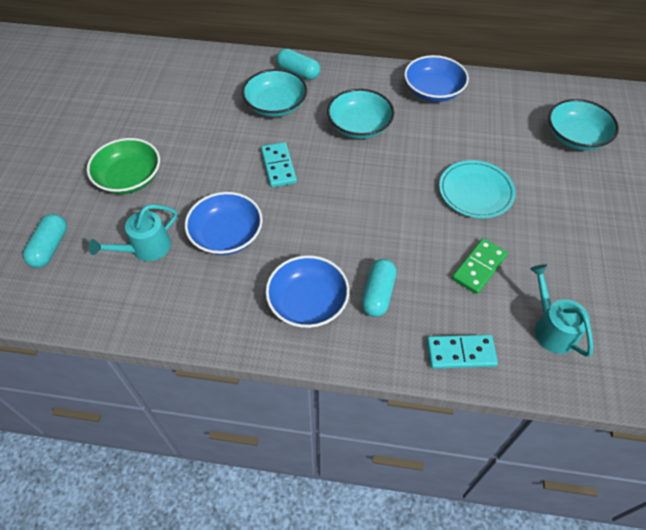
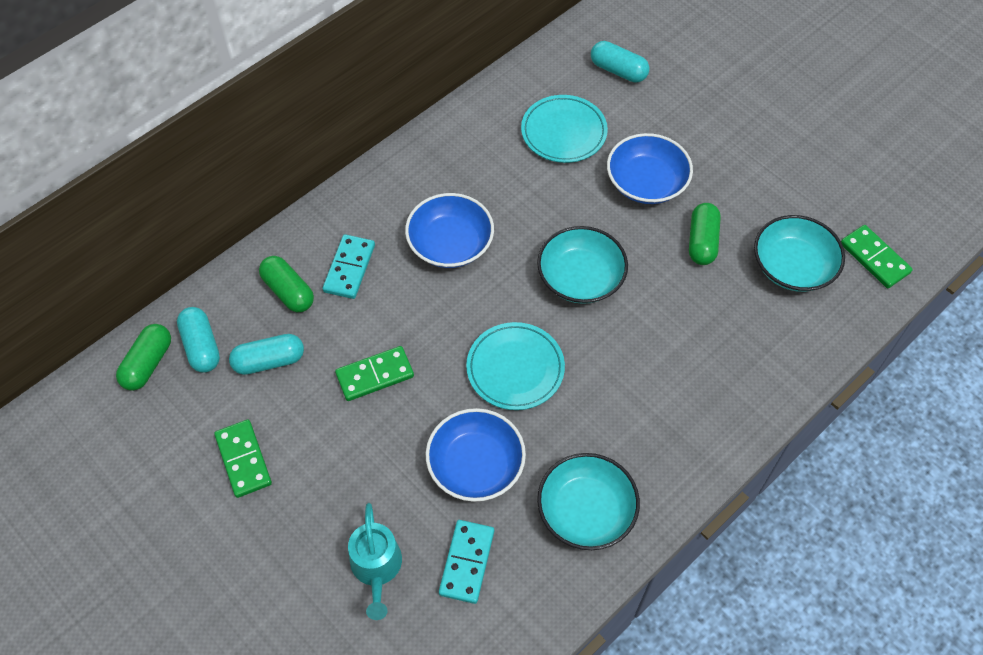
green bowl: 1 -> 0
green capsule: 0 -> 3
green domino: 1 -> 3
turquoise plate: 1 -> 2
turquoise watering can: 2 -> 1

